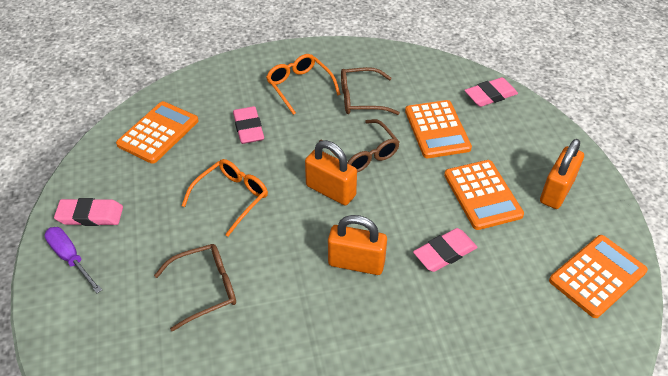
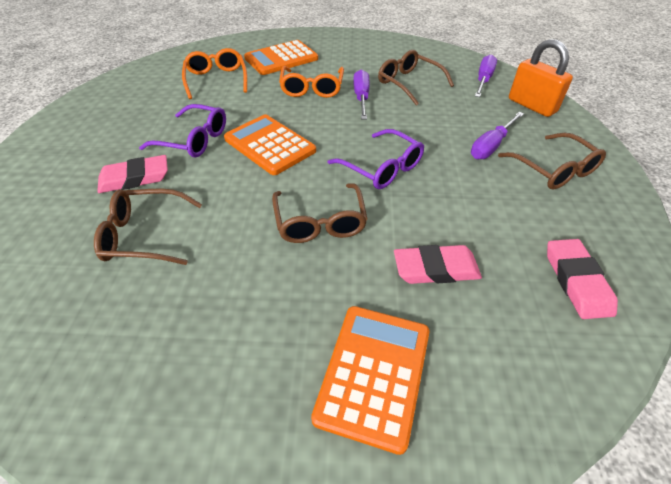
brown glasses: 3 -> 4
orange calculator: 4 -> 3
orange padlock: 3 -> 1
pink eraser: 4 -> 3
purple glasses: 0 -> 2
purple screwdriver: 1 -> 3

